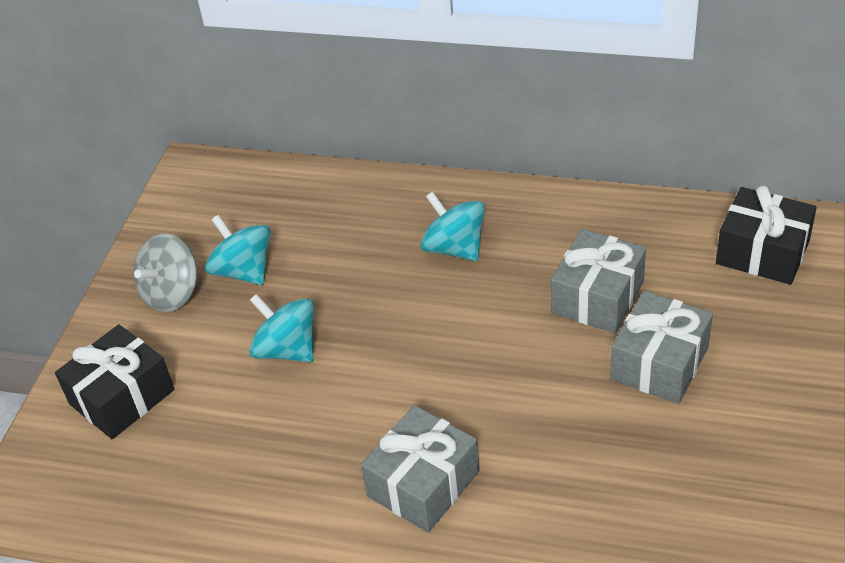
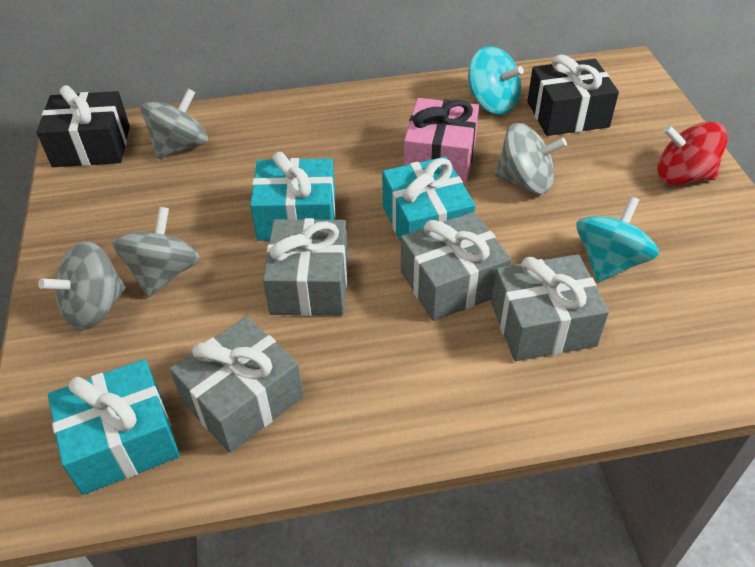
grey gift: 3 -> 4
grey spinning top: 1 -> 4
pink gift: 0 -> 1
red spinning top: 0 -> 1
turquoise gift: 0 -> 3
turquoise spinning top: 3 -> 2

